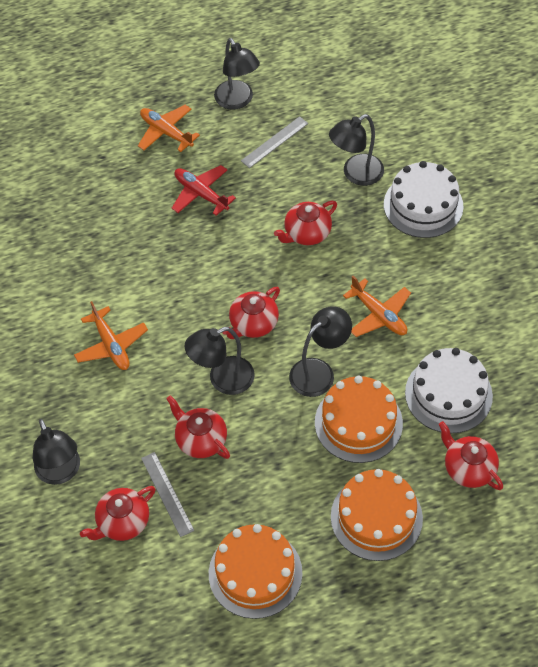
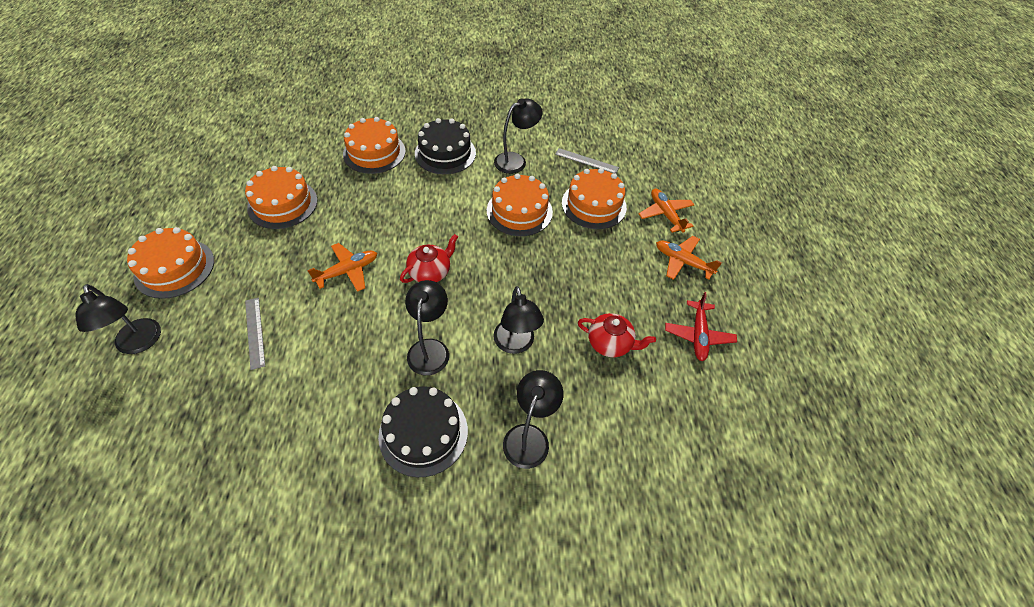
black cake: 0 -> 2
orange cake: 3 -> 5
red teapot: 5 -> 2
white cake: 2 -> 0

